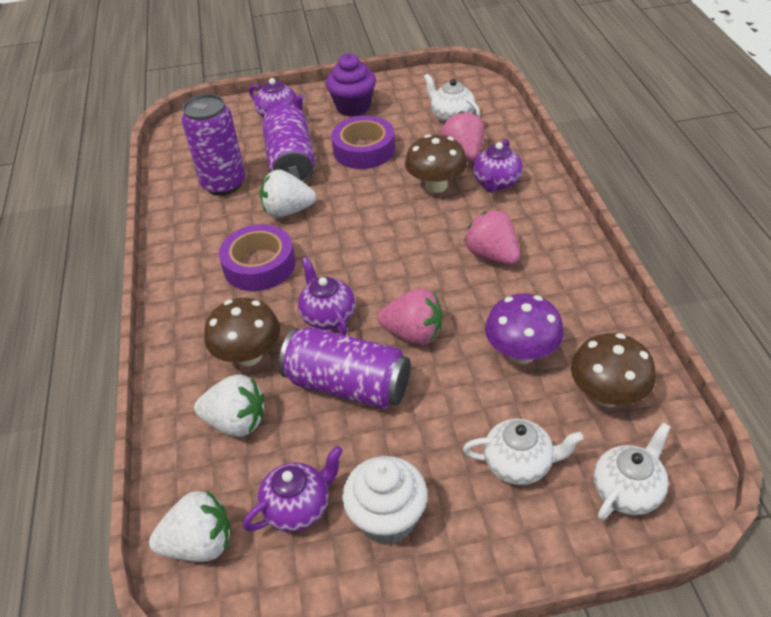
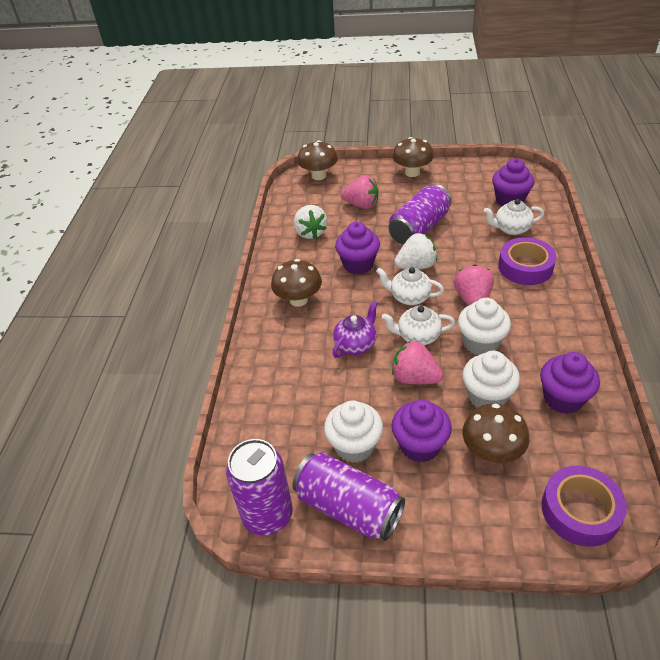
brown mushroom: 3 -> 4
purple cupcake: 1 -> 4
purple mushroom: 1 -> 0
purple teapot: 4 -> 1
white cupcake: 1 -> 3
white strawberry: 3 -> 2

